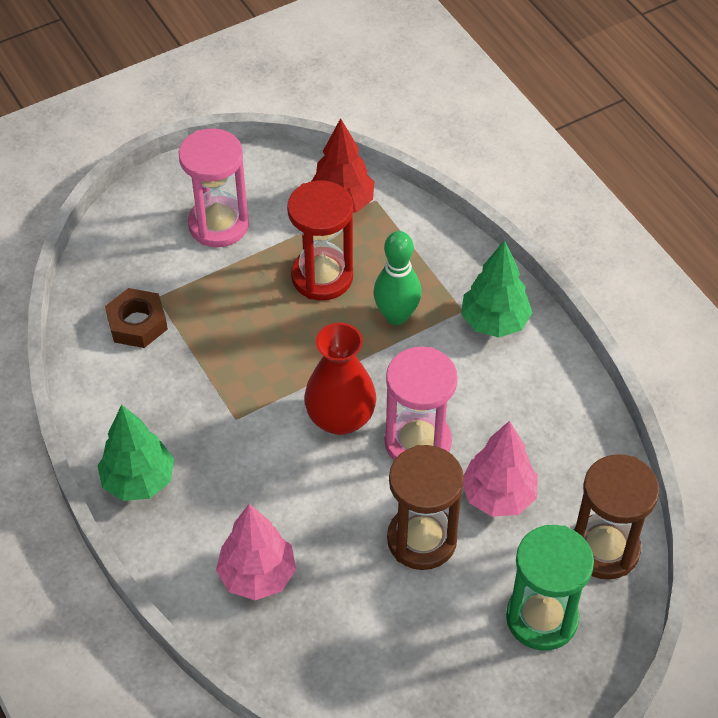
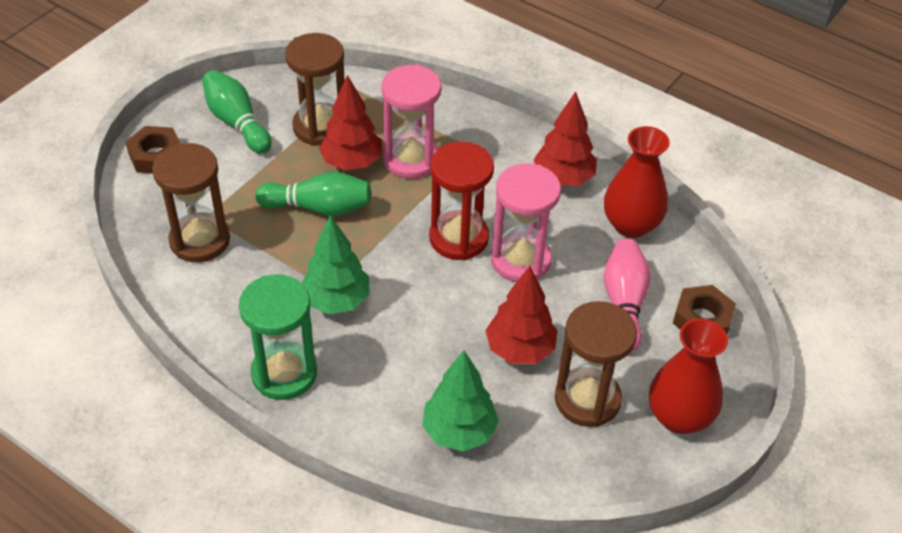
brown hourglass: 2 -> 3
brown nut: 1 -> 2
green bowling pin: 1 -> 2
pink bowling pin: 0 -> 1
pink tree: 2 -> 0
red tree: 1 -> 3
red vase: 1 -> 2

